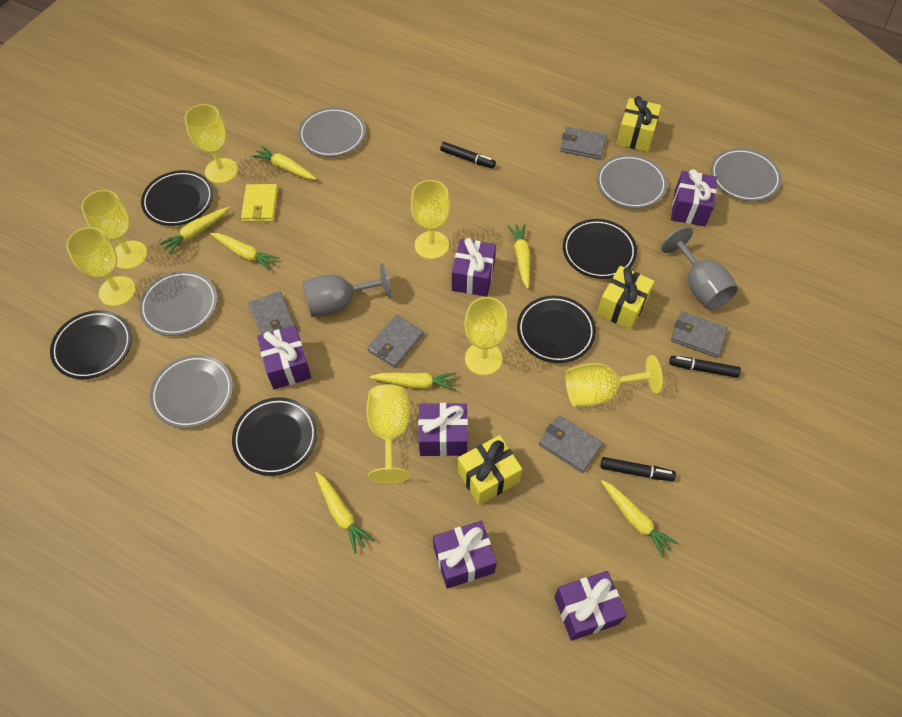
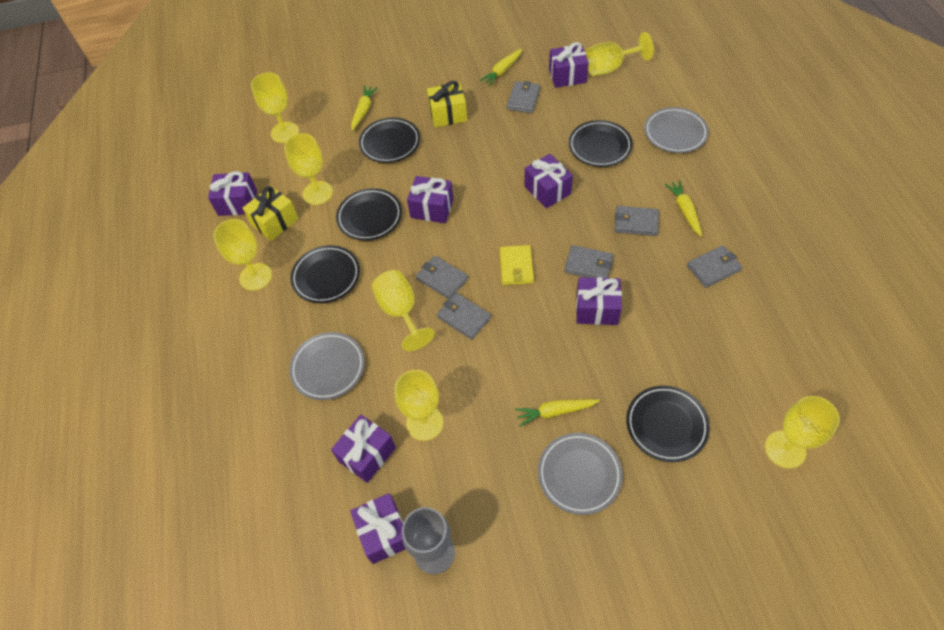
black marker: 3 -> 0
grey goblet: 2 -> 1
grey plate: 5 -> 3
grey wallet: 5 -> 6
purple gift: 6 -> 7
yellow carrot: 7 -> 4
yellow gift: 3 -> 2

